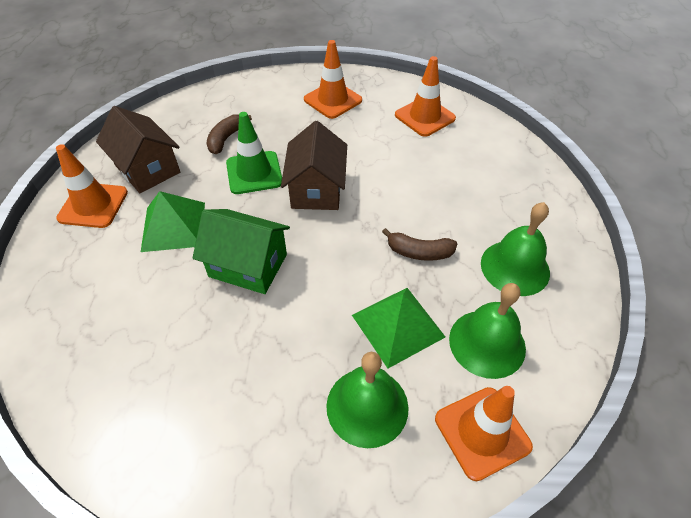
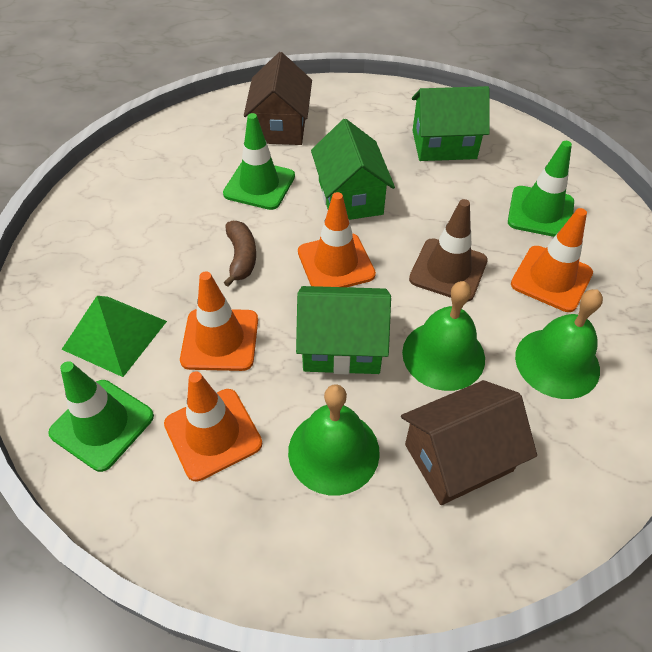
brown banana: 2 -> 1
brown traffic cone: 0 -> 1
green house: 1 -> 3
green pyramid: 2 -> 1
green traffic cone: 1 -> 3

